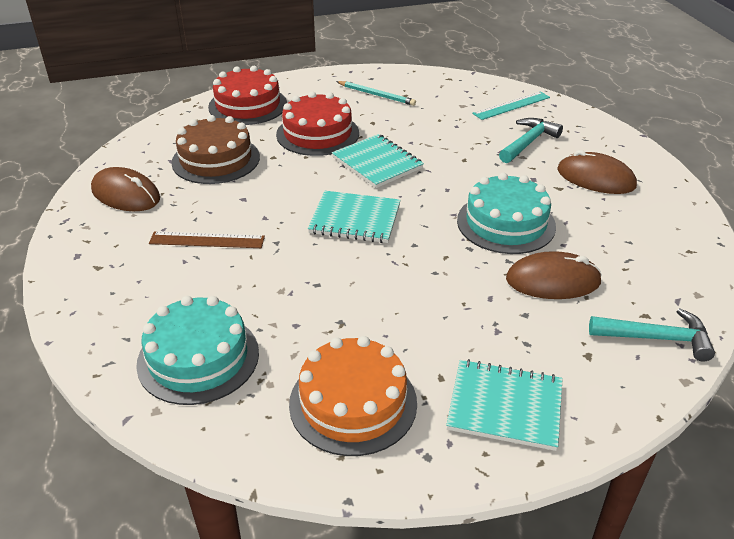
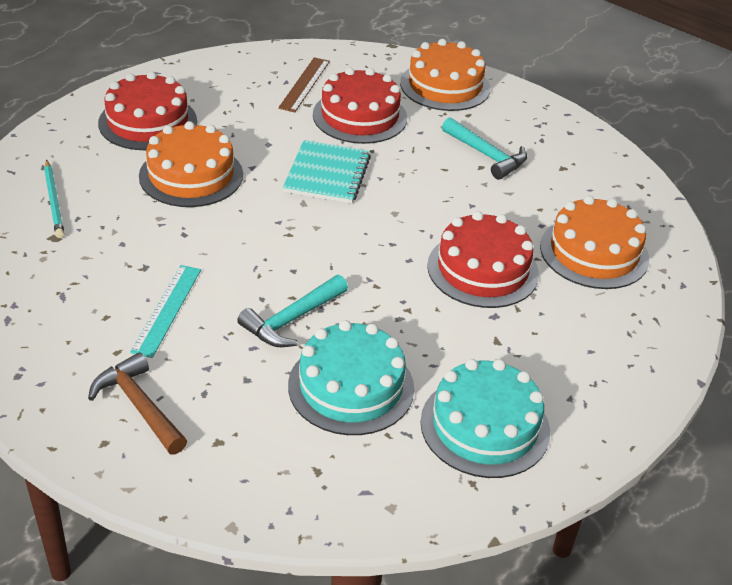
brown cake: 1 -> 0
brown hammer: 0 -> 1
brown mouse: 3 -> 0
orange cake: 1 -> 3
red cake: 2 -> 3
turquoise notebook: 3 -> 1

